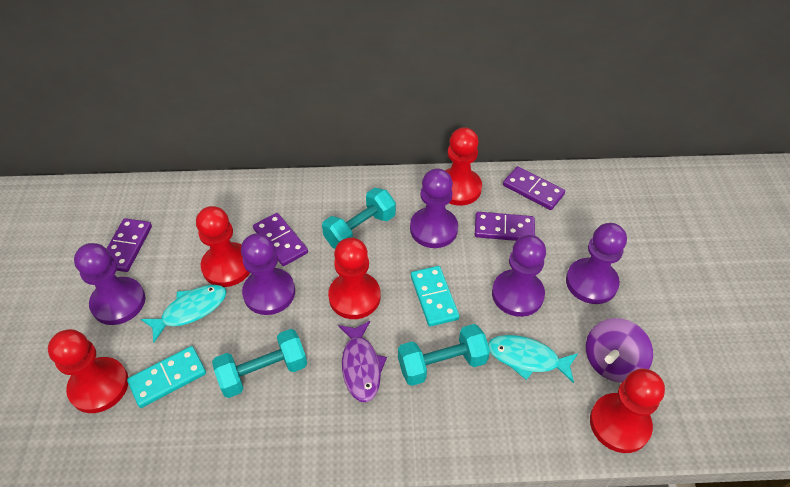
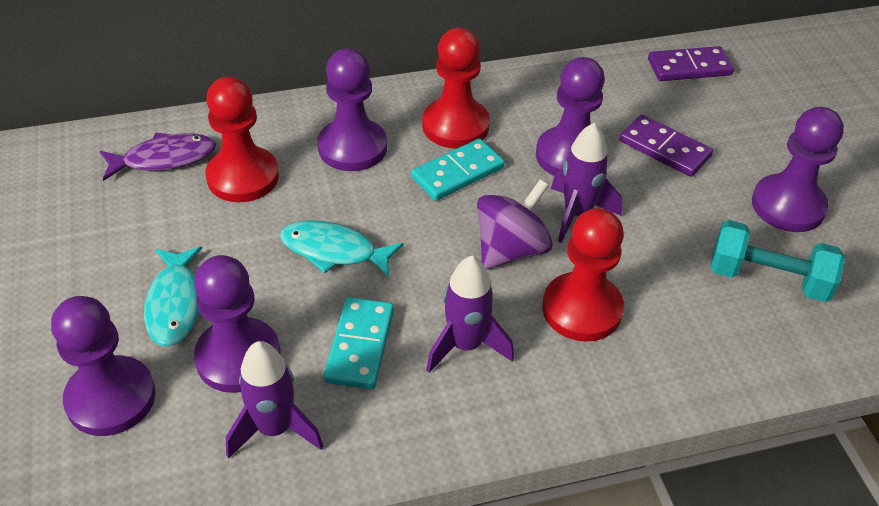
purple domino: 4 -> 2
purple rocket: 0 -> 3
red pawn: 5 -> 3
turquoise dumbbell: 3 -> 1

